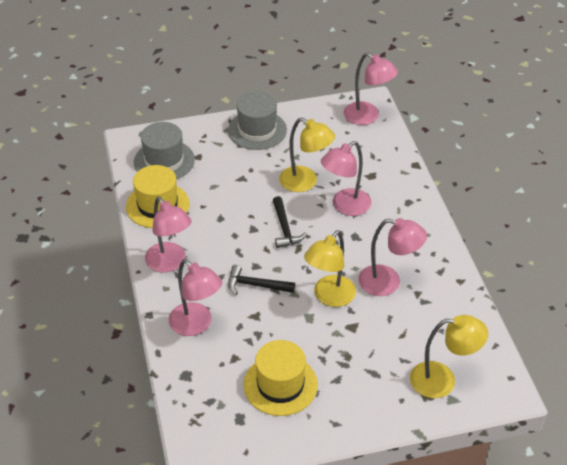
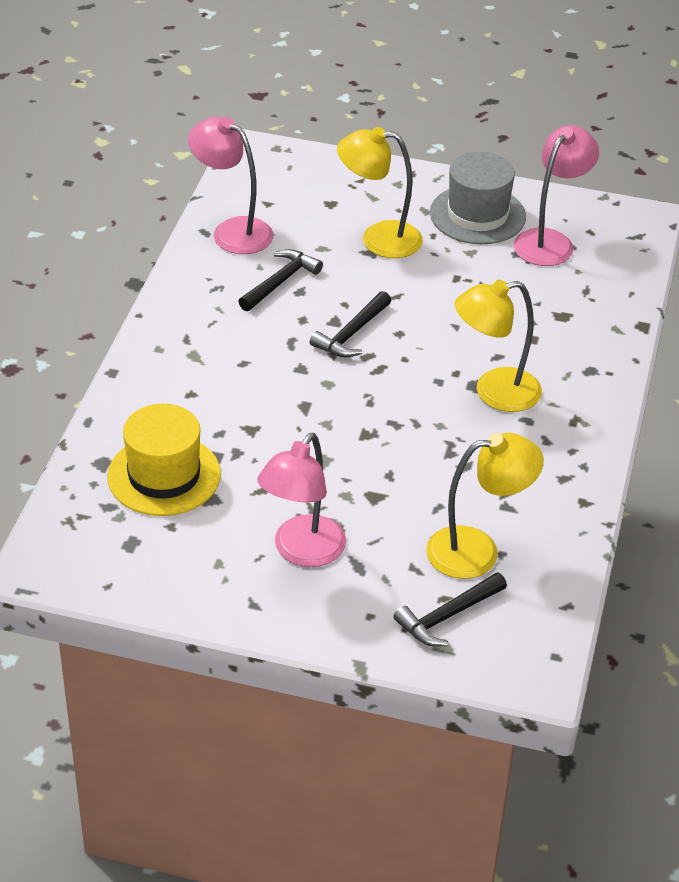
black hammer: 2 -> 3
grey hat: 2 -> 1
pink lamp: 5 -> 3
yellow hat: 2 -> 1

